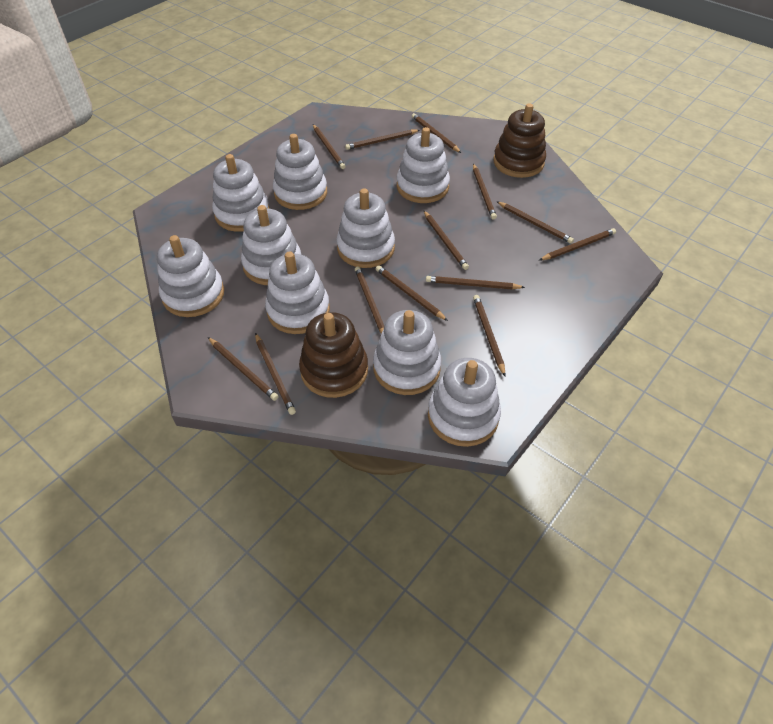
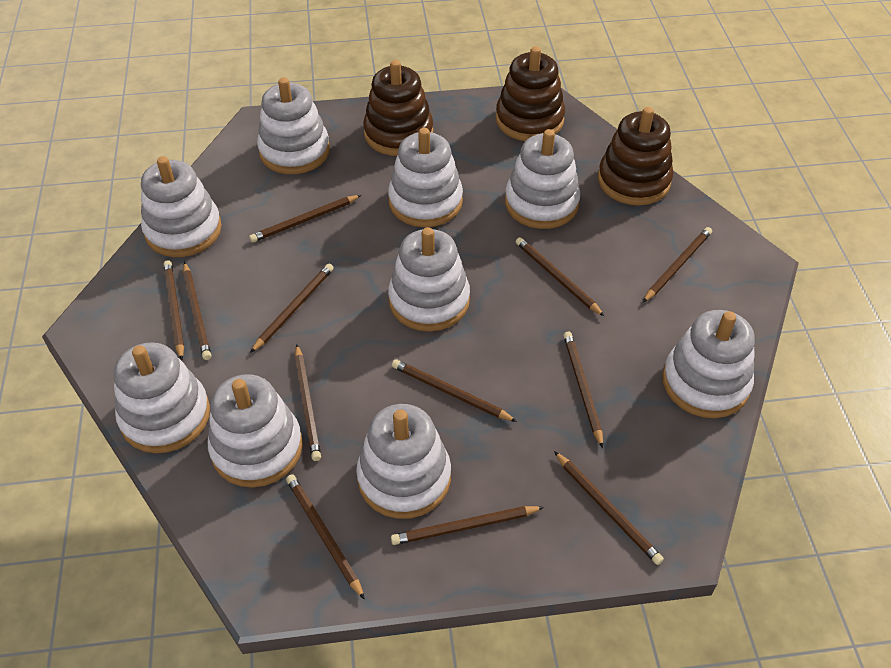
brown pencil: 13 -> 12
brown stacking toy: 2 -> 3

